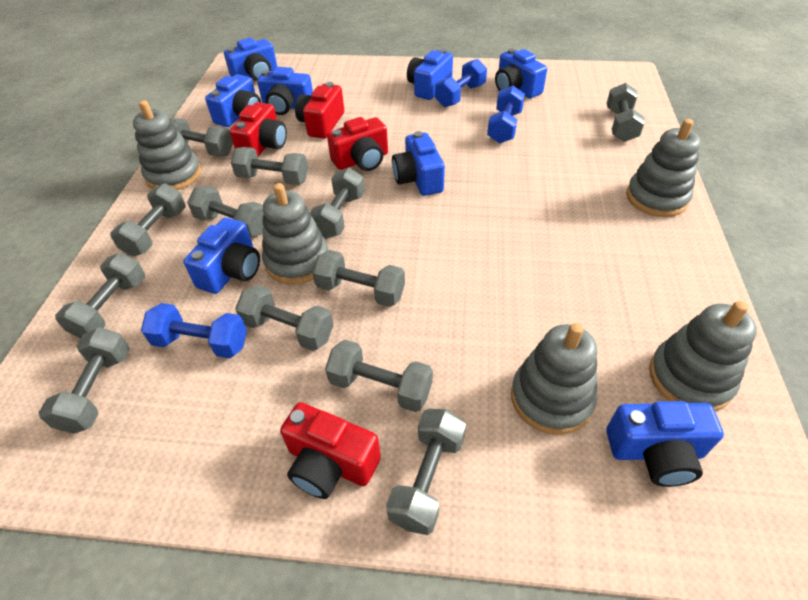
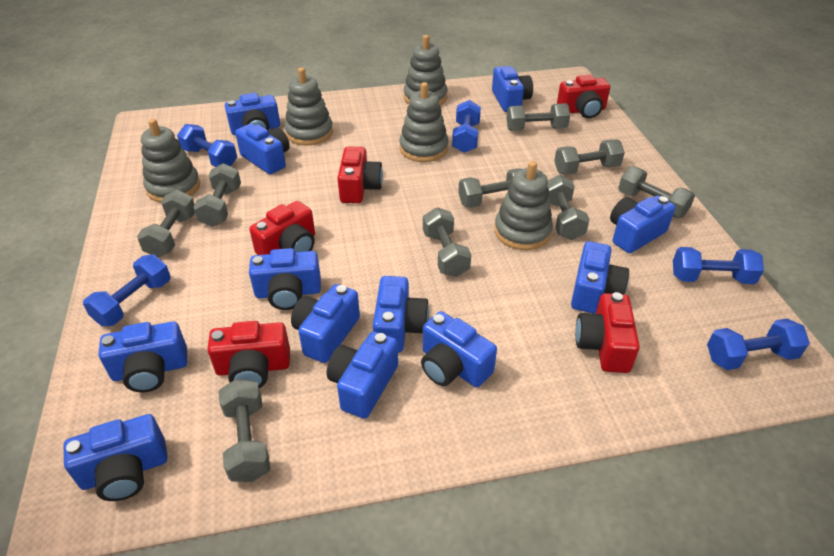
blue camera: 8 -> 12
blue dumbbell: 3 -> 5
grey dumbbell: 12 -> 9
red camera: 4 -> 5

